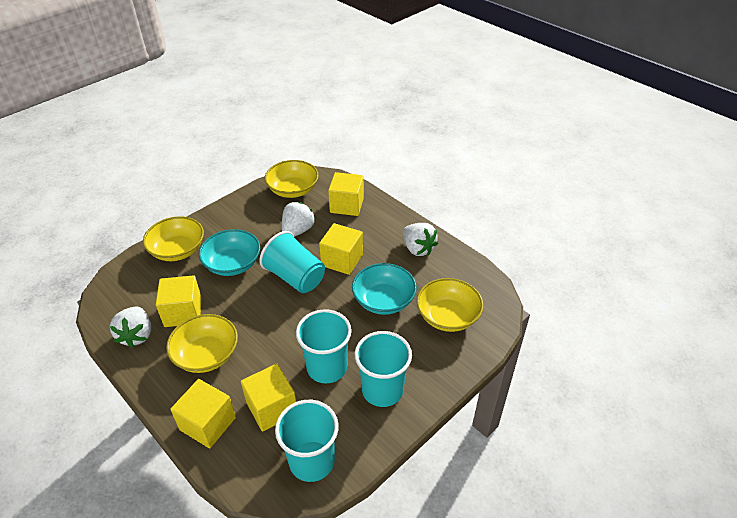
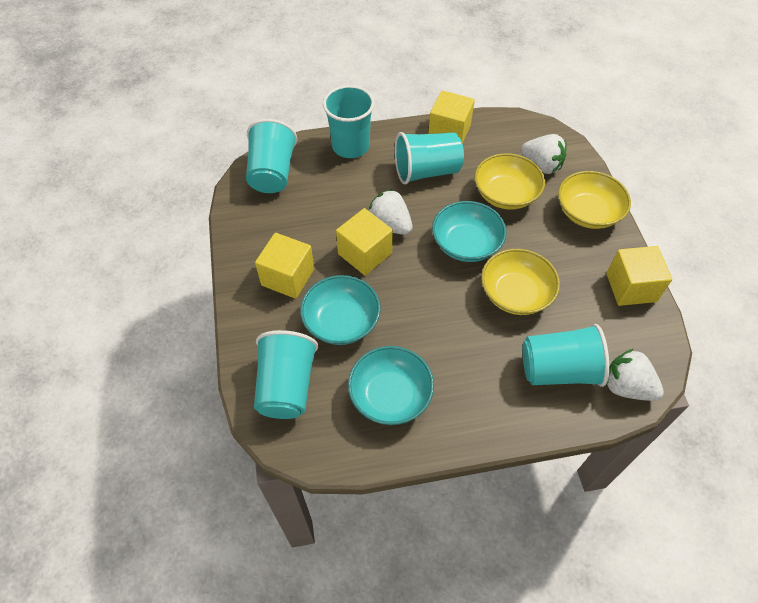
turquoise bowl: 2 -> 3
turquoise cup: 4 -> 5
yellow bowl: 4 -> 3
yellow cube: 5 -> 4

